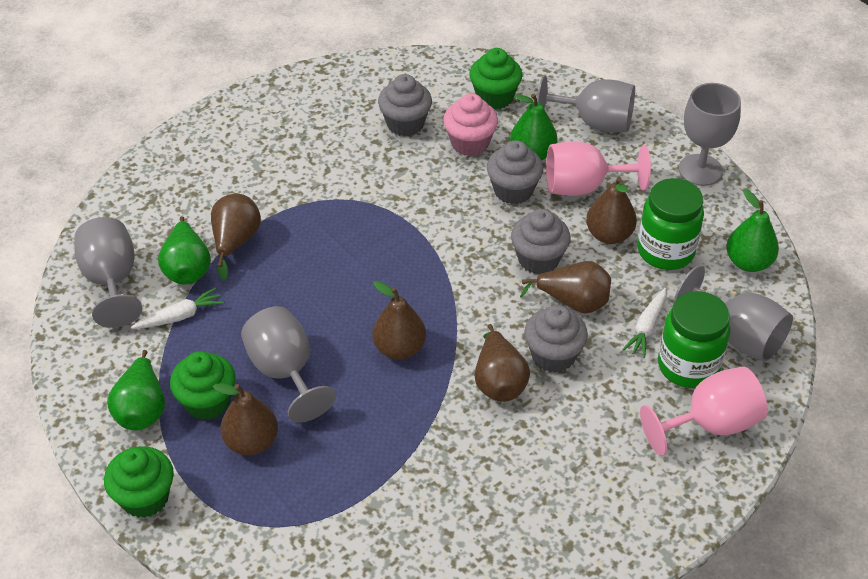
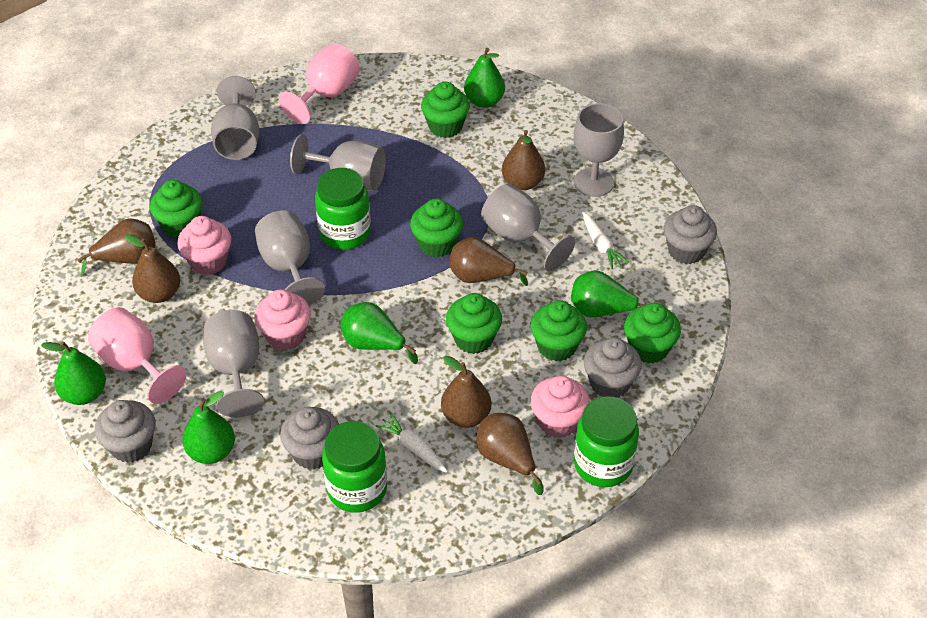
green cupcake: 3 -> 6
green jar: 2 -> 3
green pear: 4 -> 5
grey goblet: 5 -> 6
pink cupcake: 1 -> 3

